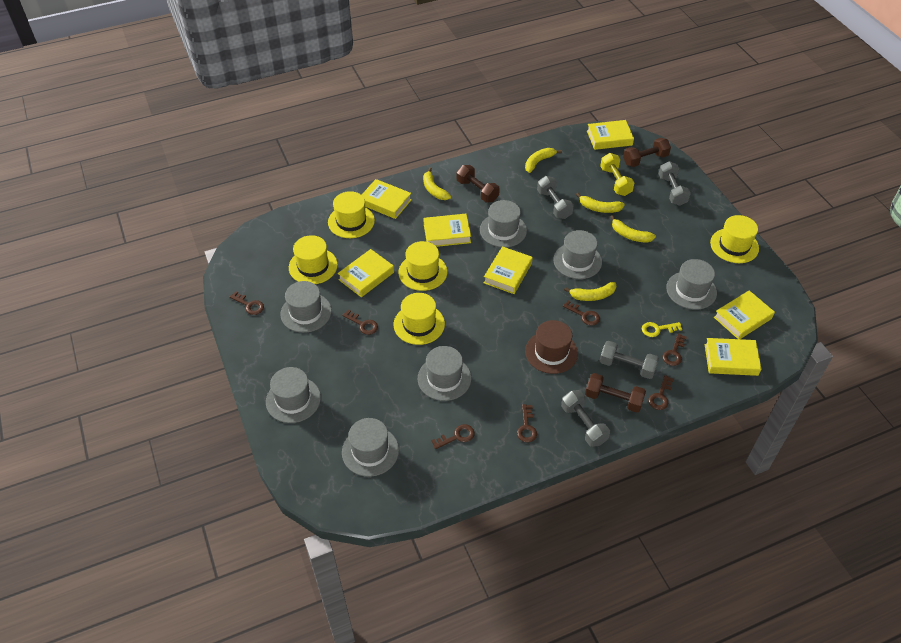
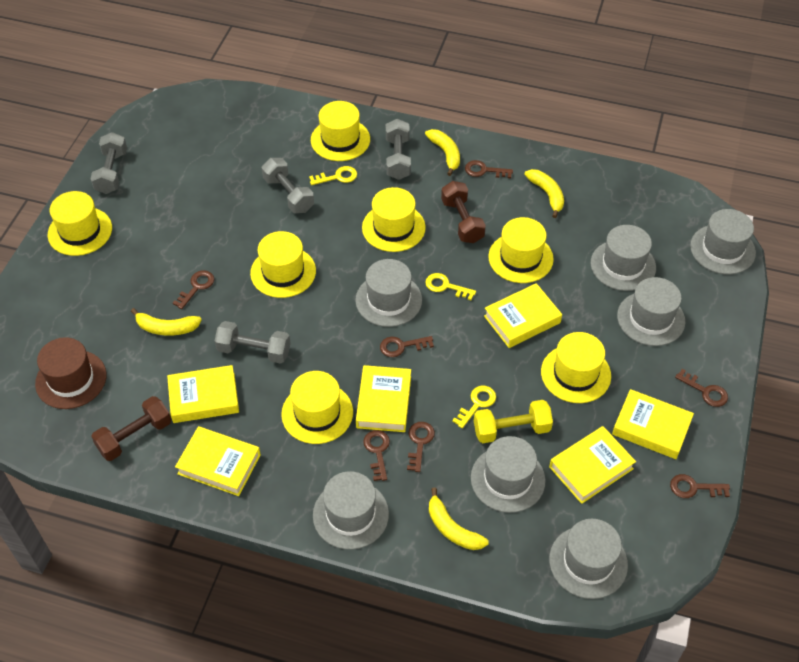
brown dumbbell: 3 -> 2
yellow banana: 5 -> 4
yellow book: 7 -> 6
yellow hat: 5 -> 7
yellow key: 1 -> 3

